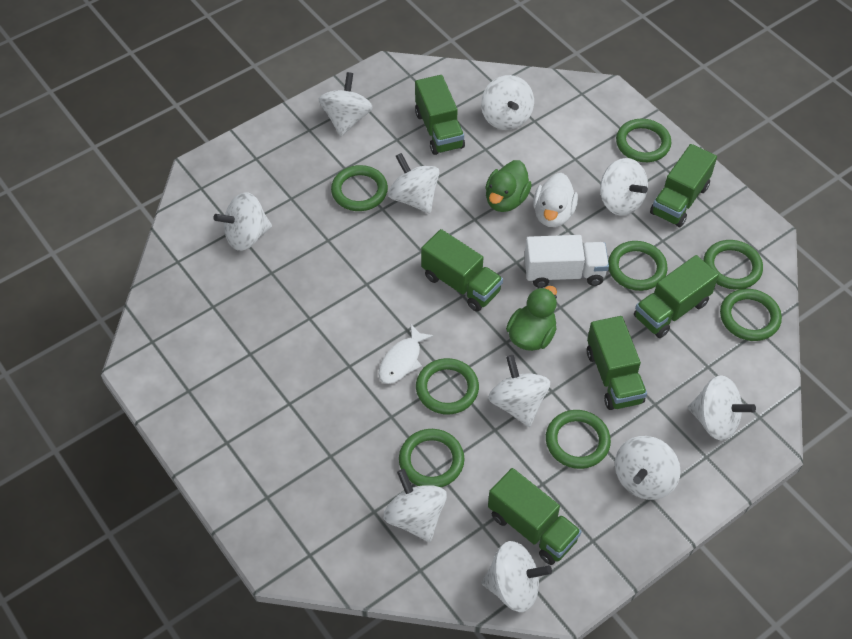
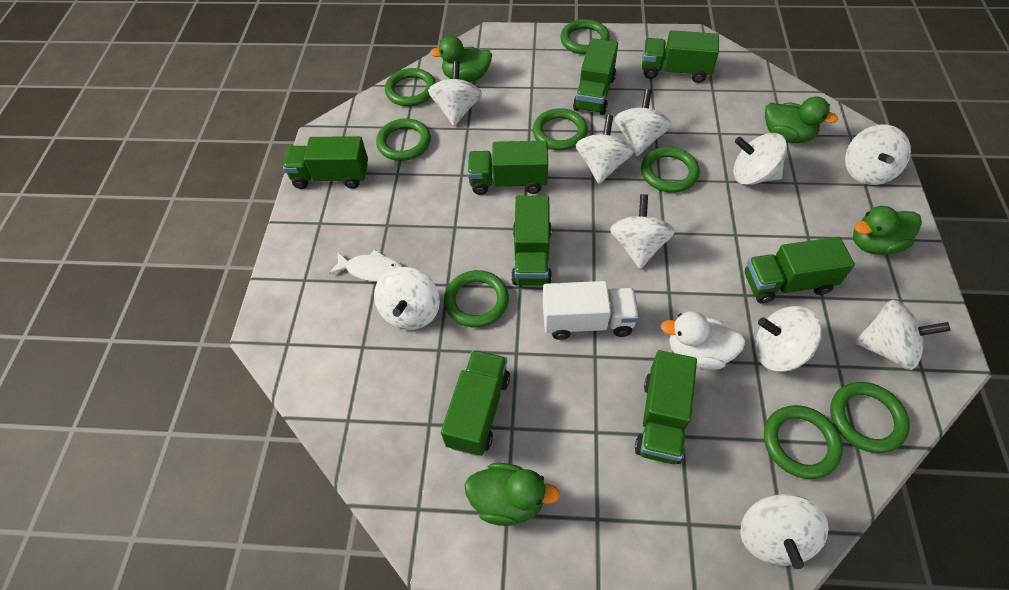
green duck: 2 -> 4
green truck: 6 -> 8

